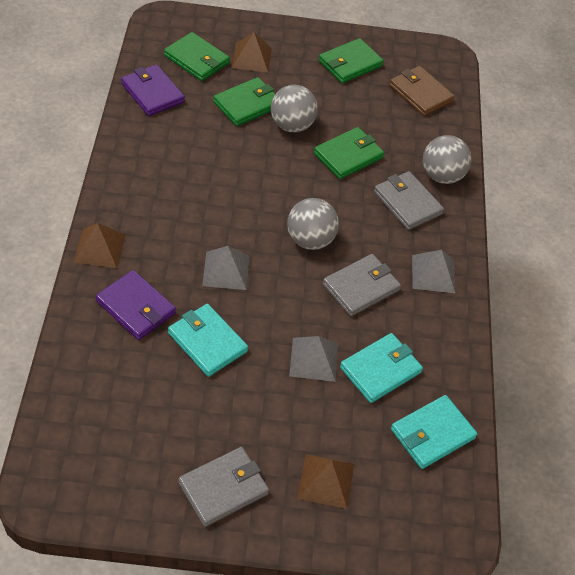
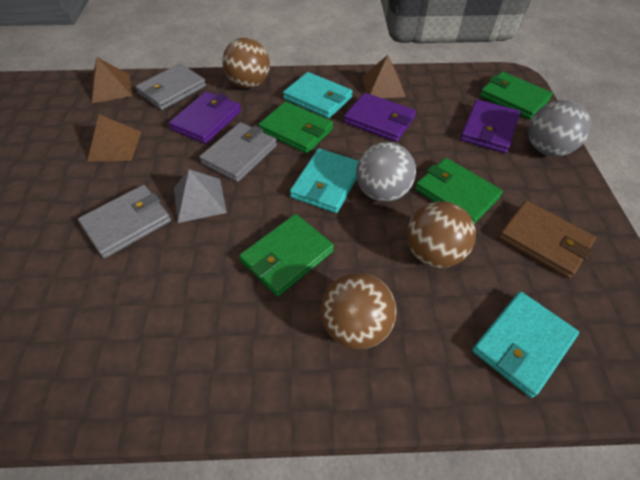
brown ball: 0 -> 3
grey ball: 3 -> 2
grey pyramid: 3 -> 1
purple wallet: 2 -> 3

